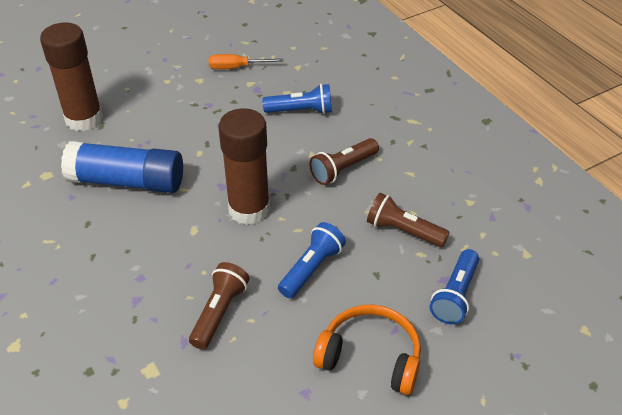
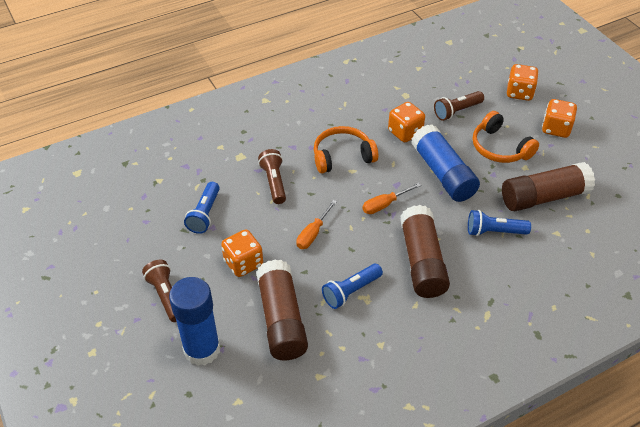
blue glue stick: 1 -> 2
brown glue stick: 2 -> 3
orange dice: 0 -> 4
orange headphones: 1 -> 2
orange screwdriver: 1 -> 2

